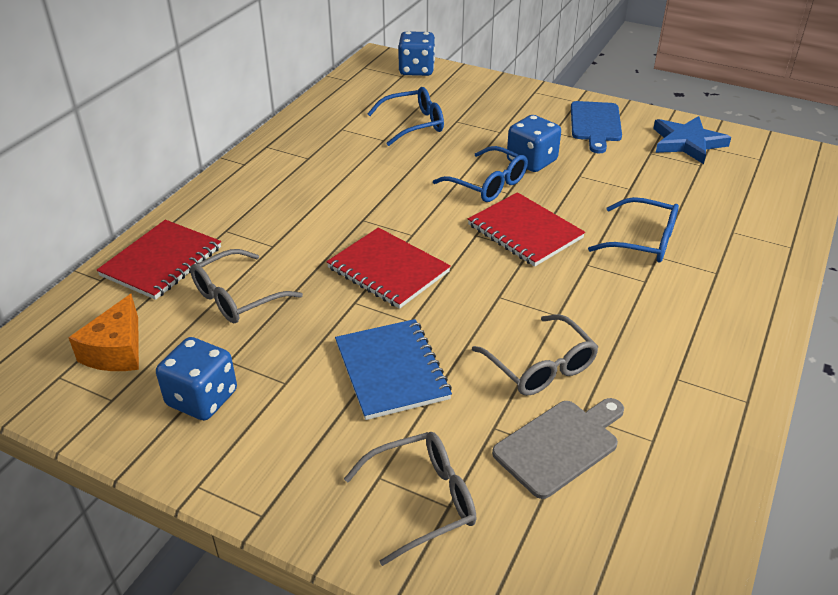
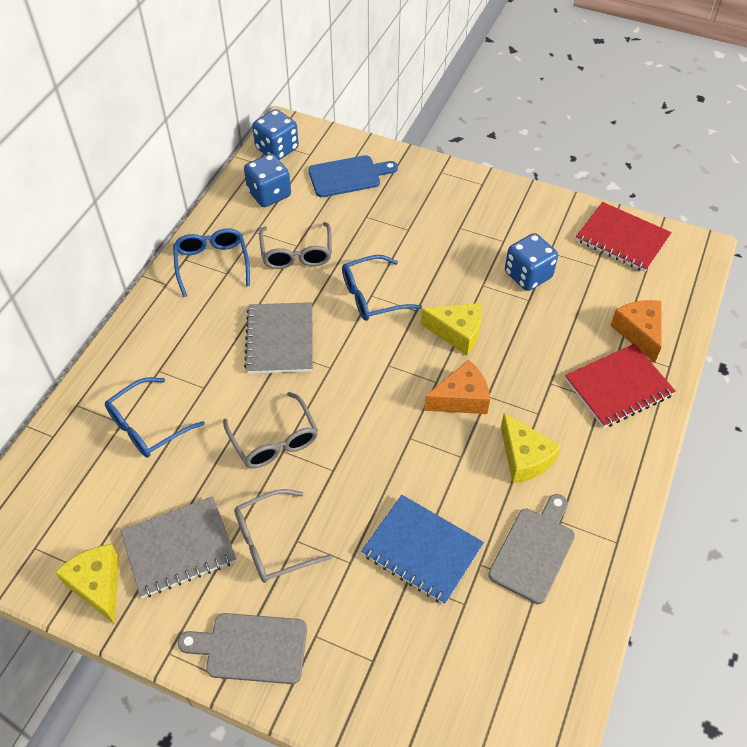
blue star: 1 -> 0
grey cutting board: 1 -> 2
grey notebook: 0 -> 2
orange cheese: 1 -> 2
red notebook: 3 -> 2
yellow cheese: 0 -> 3

